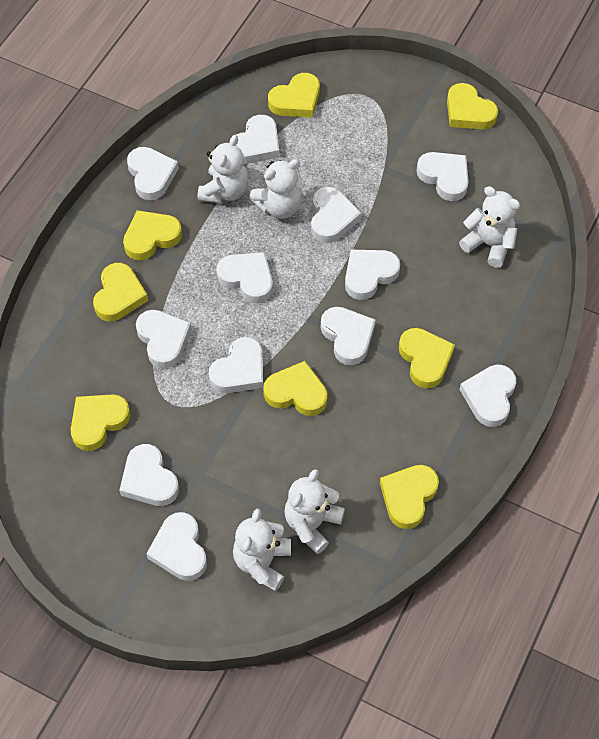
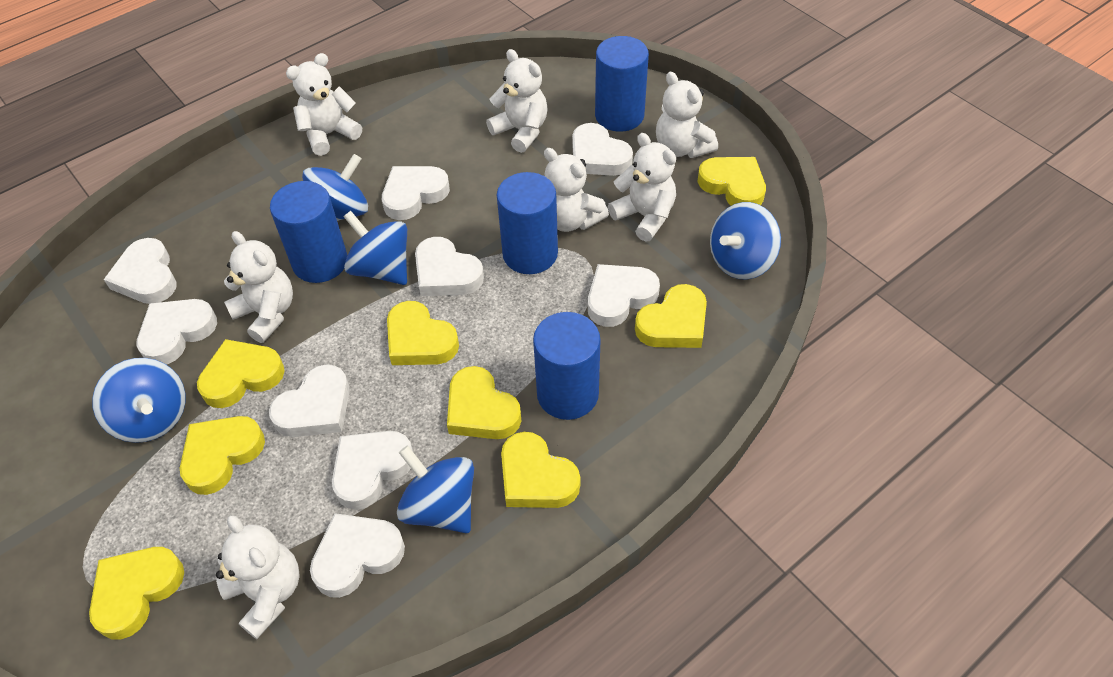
blue cylinder: 0 -> 4
blue spinning top: 0 -> 5
white heart: 12 -> 9
white teddy bear: 5 -> 7

